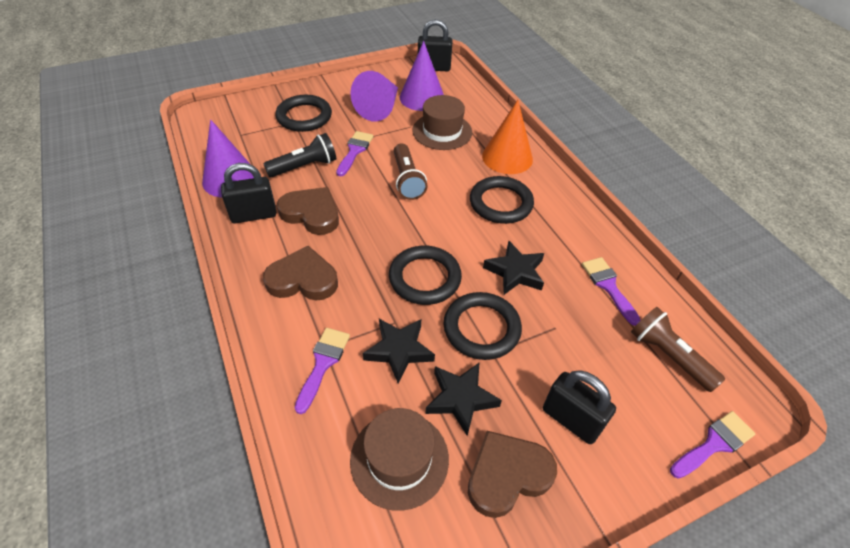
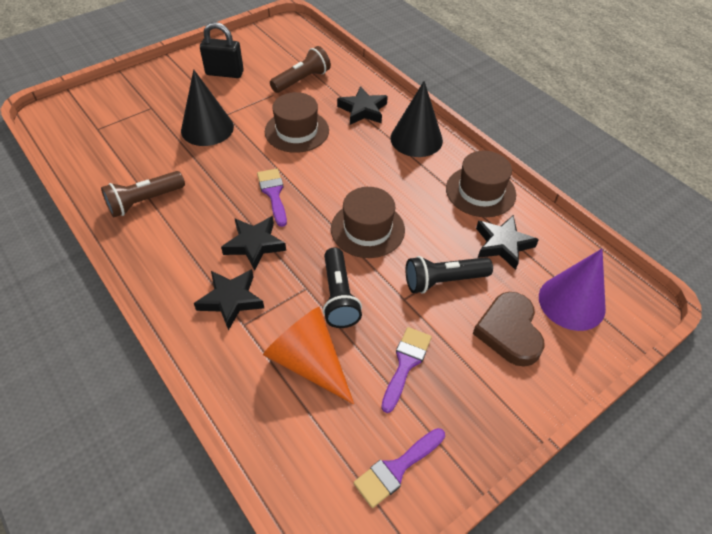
black cone: 0 -> 2
black flashlight: 1 -> 2
black padlock: 3 -> 1
black ring: 4 -> 0
black star: 3 -> 4
brown hat: 2 -> 3
brown heart: 3 -> 1
purple brush: 4 -> 3
purple cone: 3 -> 1

